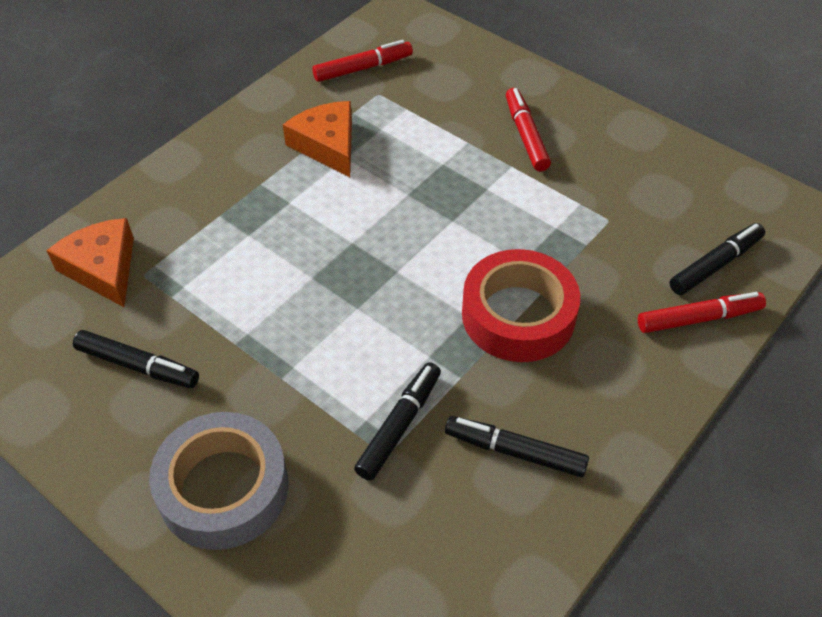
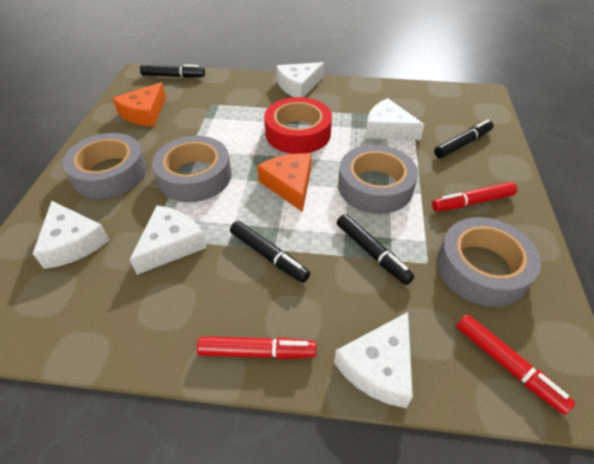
grey tape: 1 -> 4
white cheese: 0 -> 5

